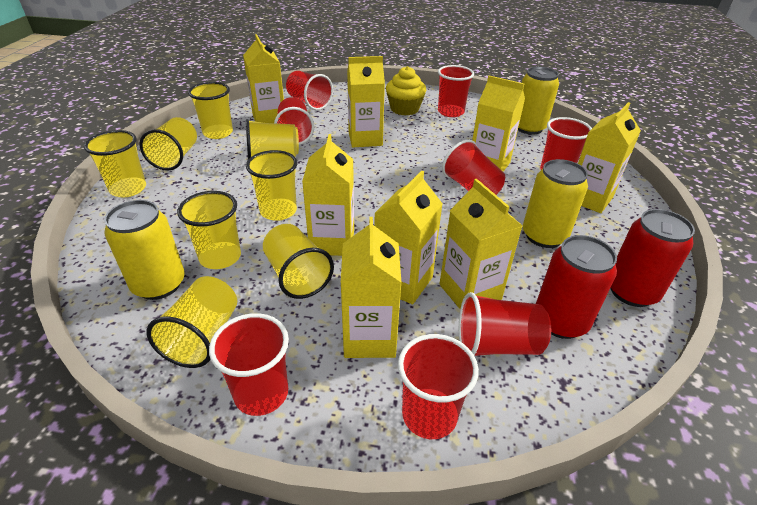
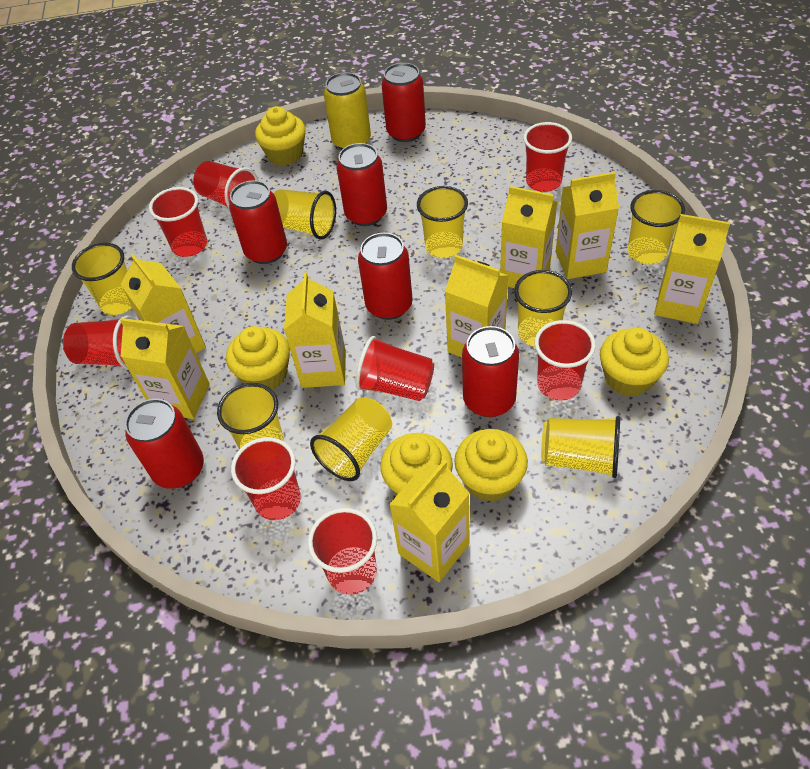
red can: 2 -> 6
yellow can: 3 -> 1
yellow cupcake: 1 -> 5

